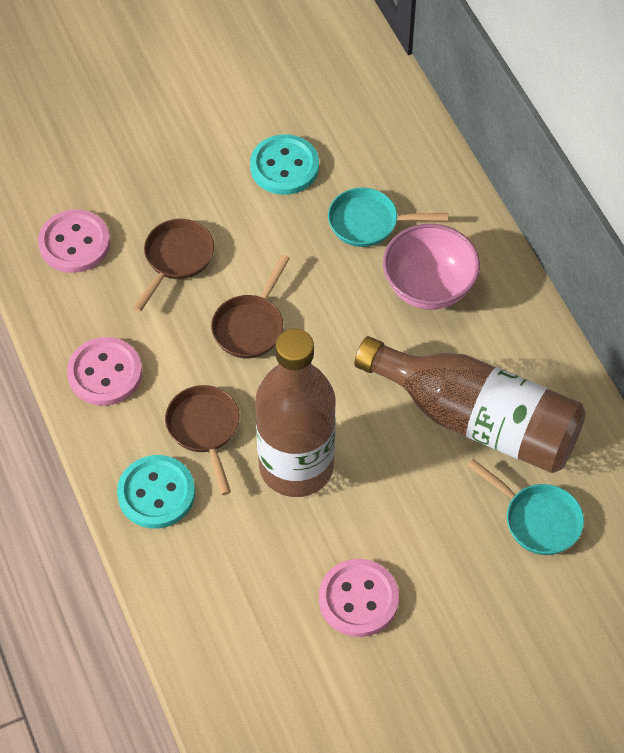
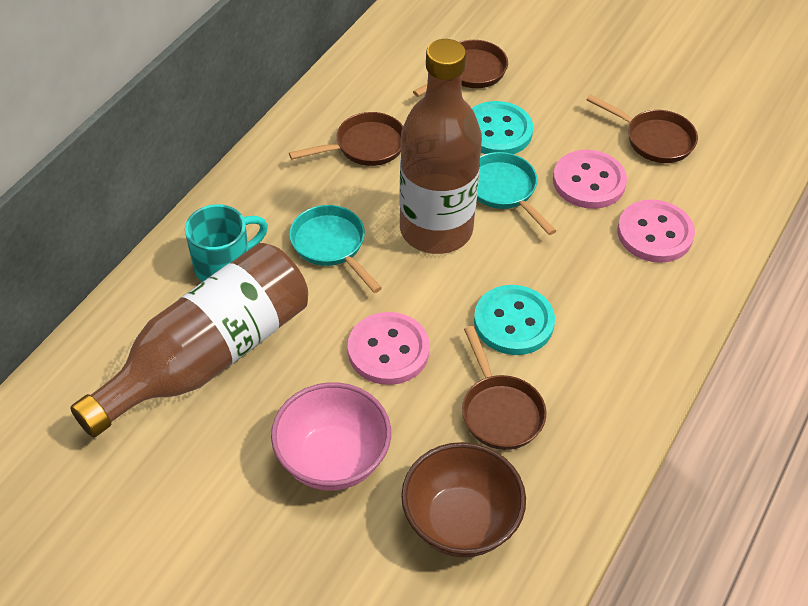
brown bowl: 0 -> 1
brown pan: 3 -> 4
turquoise mug: 0 -> 1

